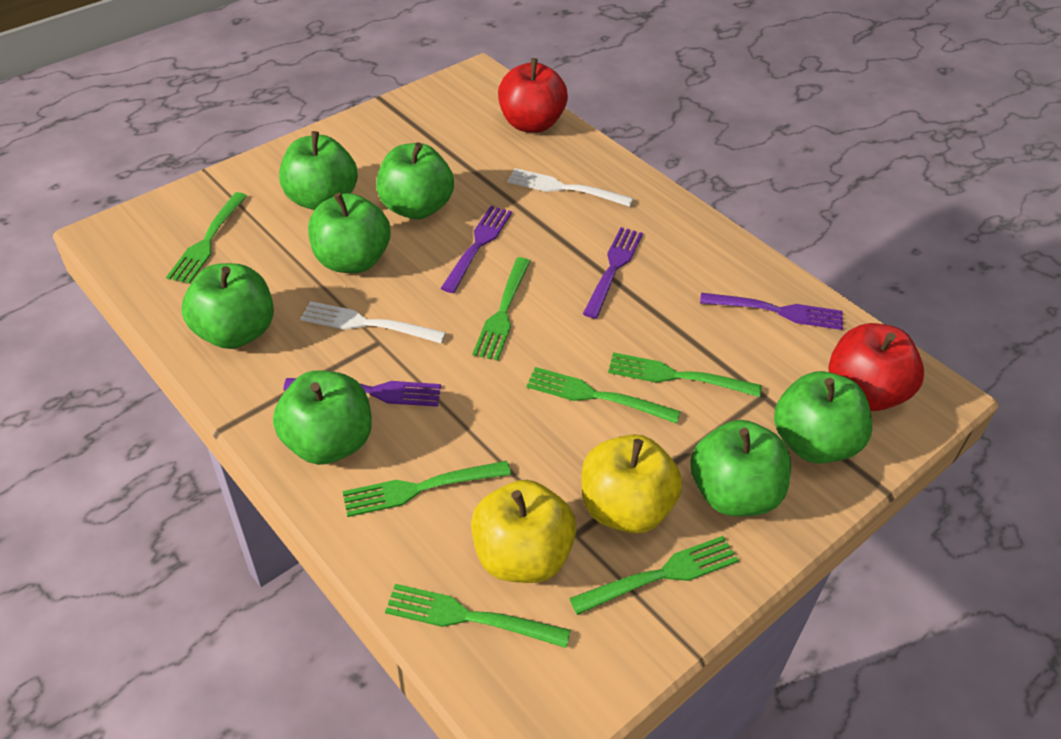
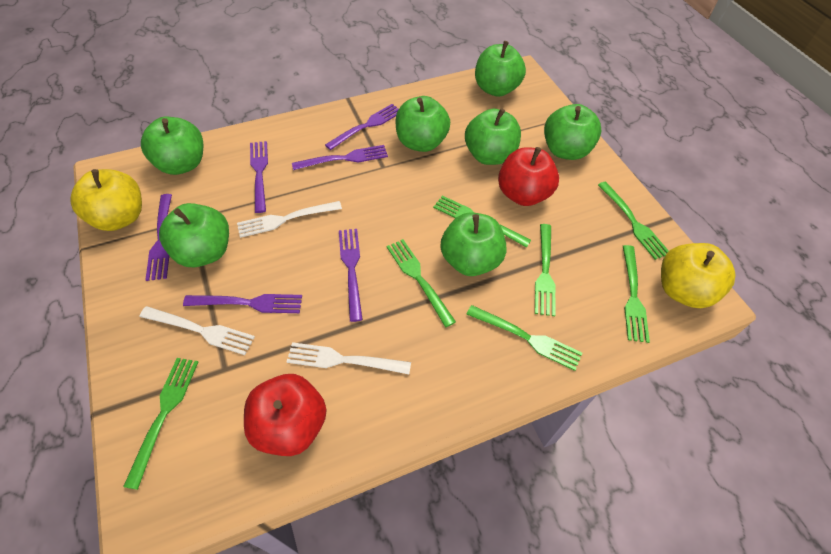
purple fork: 4 -> 6
white fork: 2 -> 3

